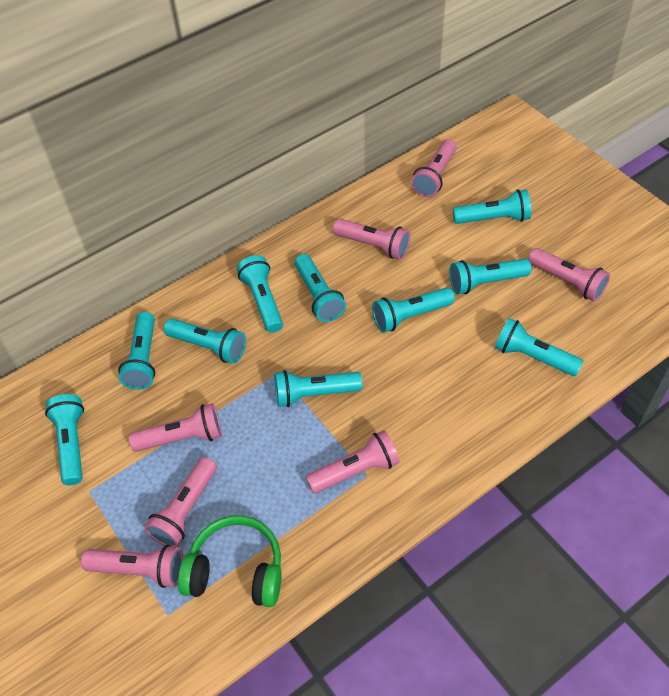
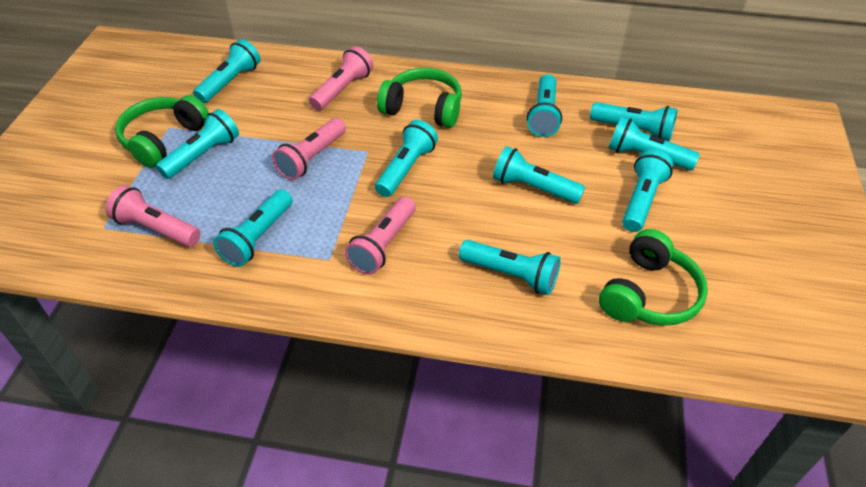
green headphones: 1 -> 3
pink flashlight: 7 -> 4

